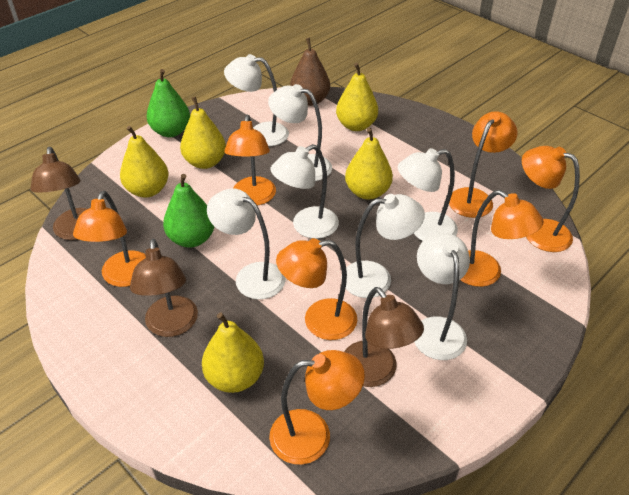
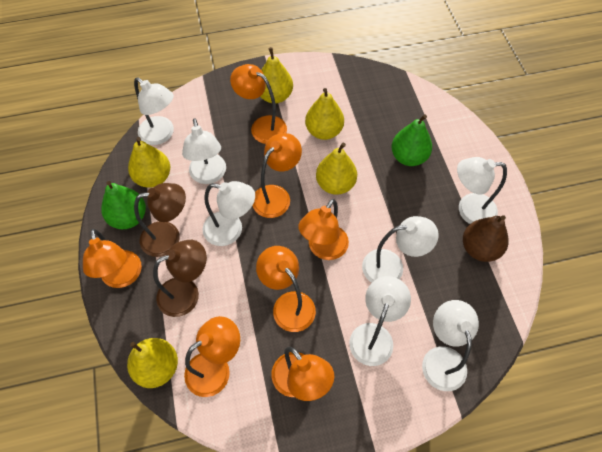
brown lamp: 3 -> 2

